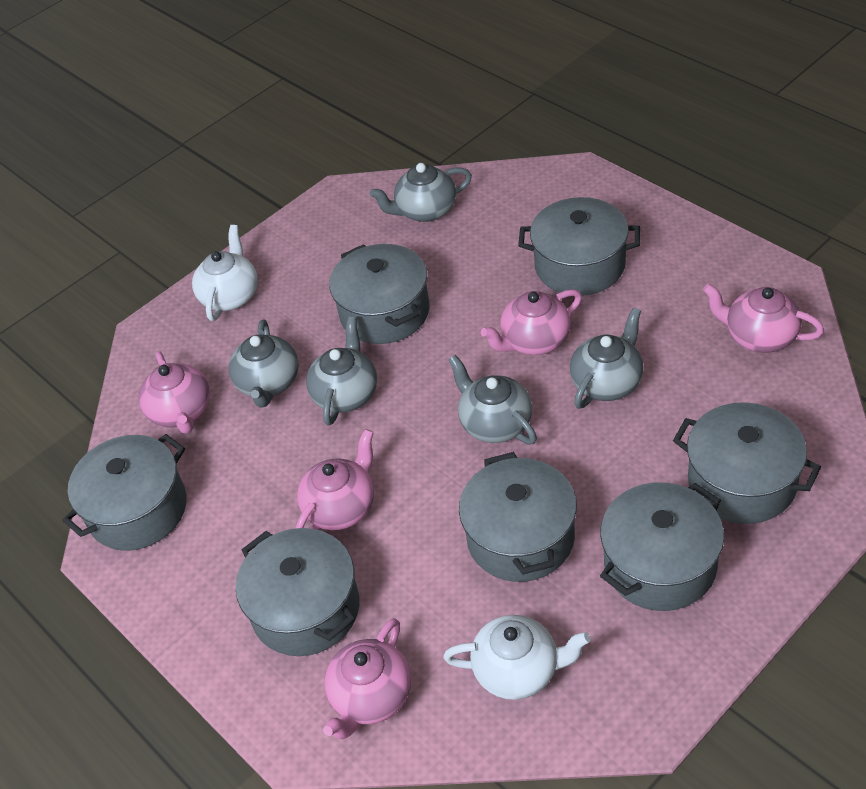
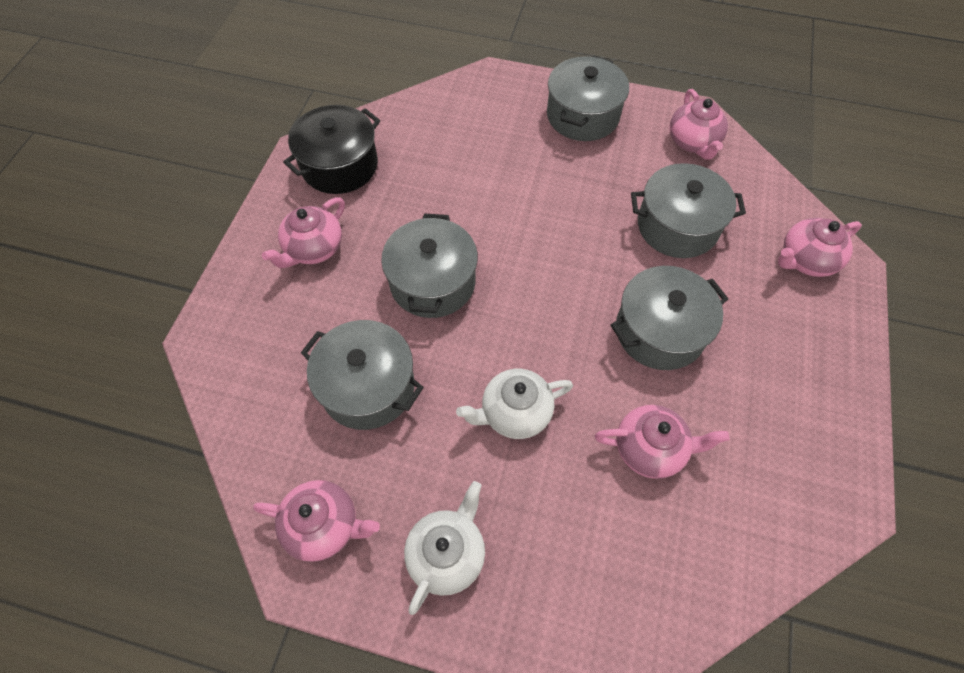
black pot: 0 -> 1
grey pot: 7 -> 5
grey teapot: 5 -> 0

